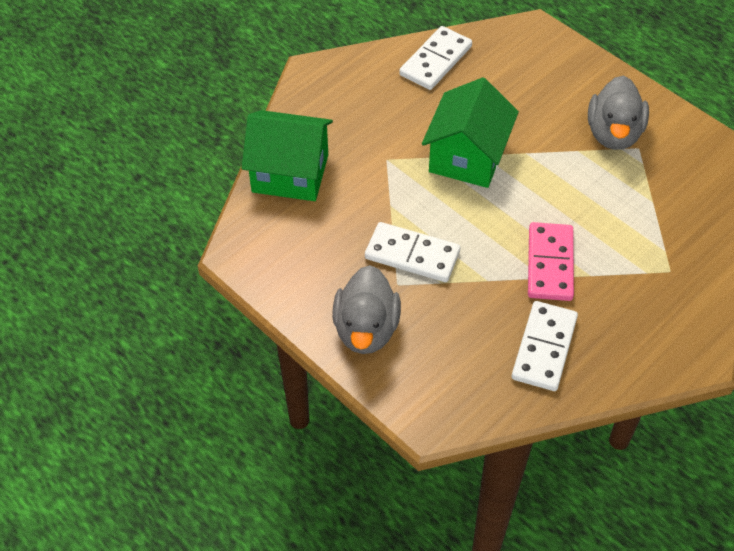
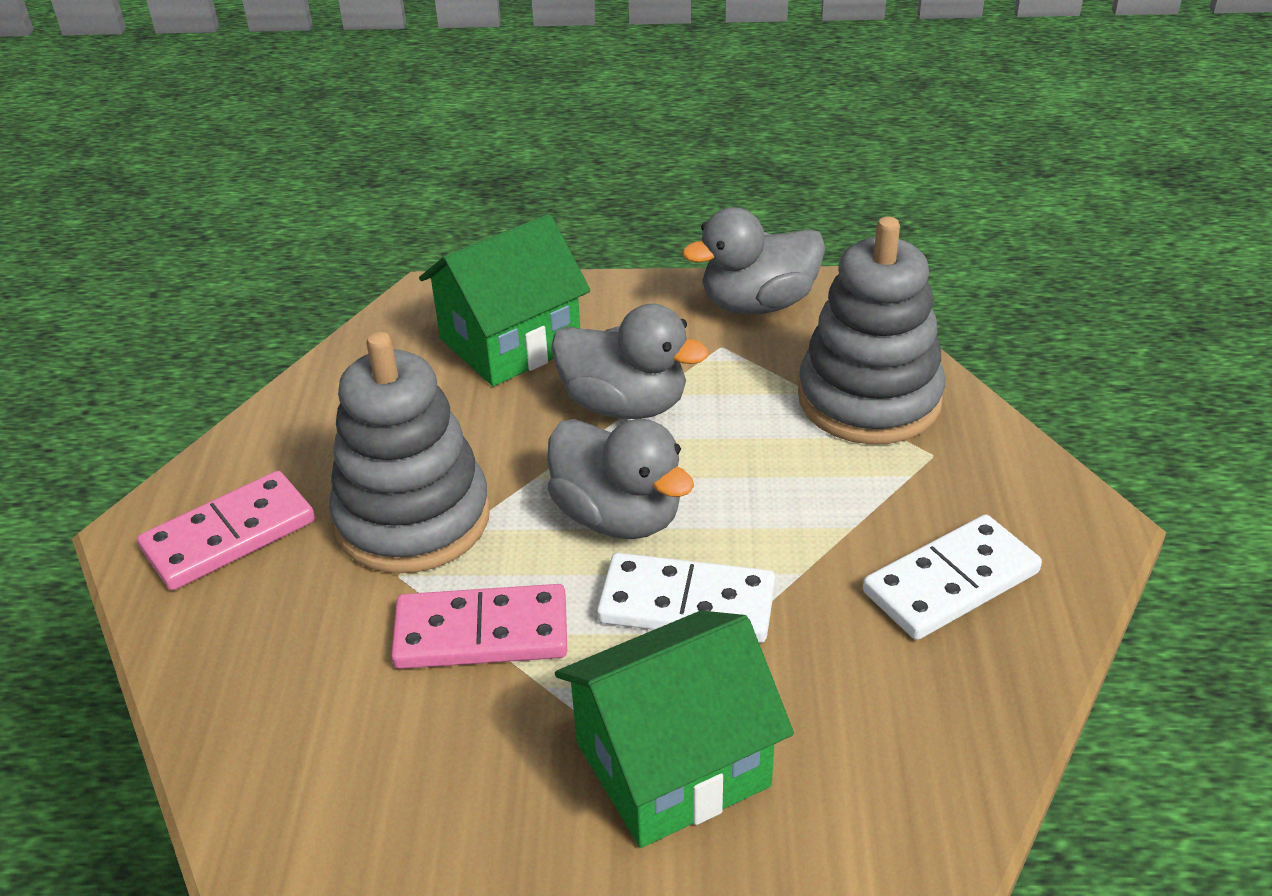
grey duck: 2 -> 3
grey stacking toy: 0 -> 2
pink domino: 1 -> 2
white domino: 3 -> 2

